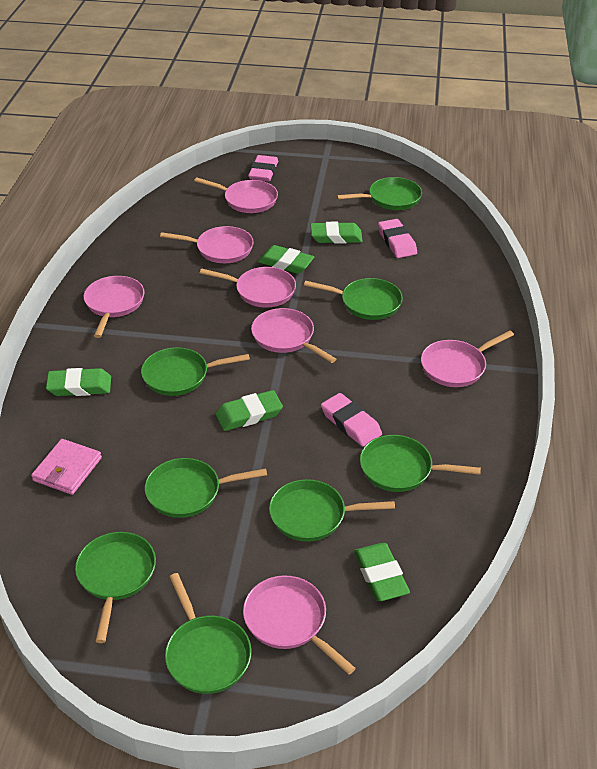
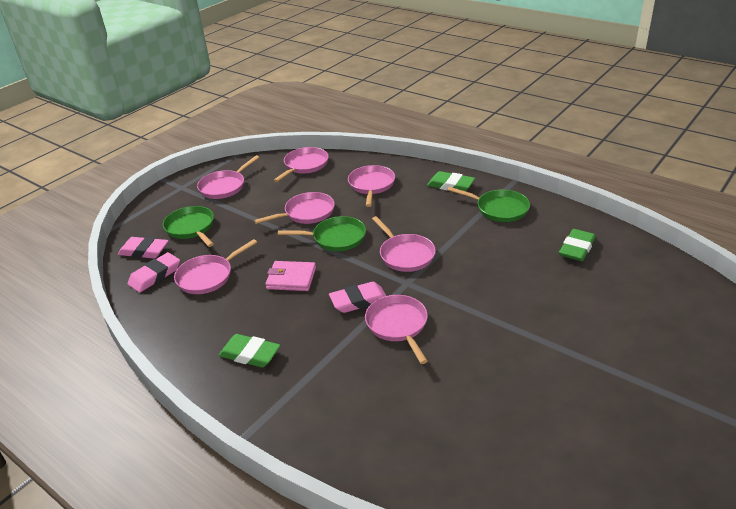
green eraser: 5 -> 3
green pan: 8 -> 3

